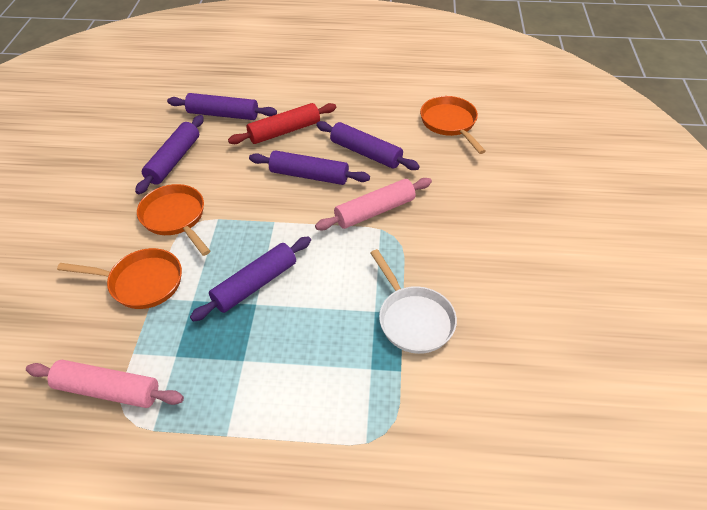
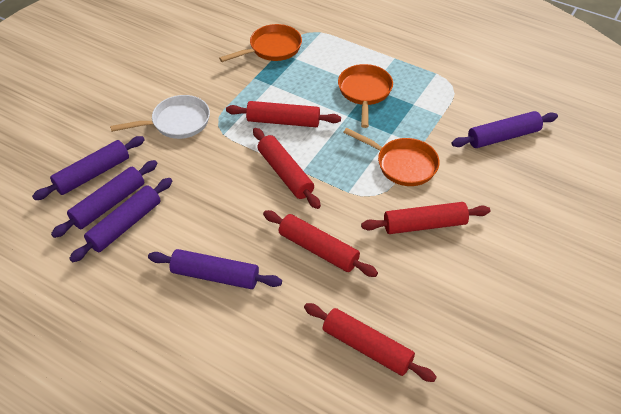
pink rolling pin: 2 -> 0
red rolling pin: 1 -> 5

